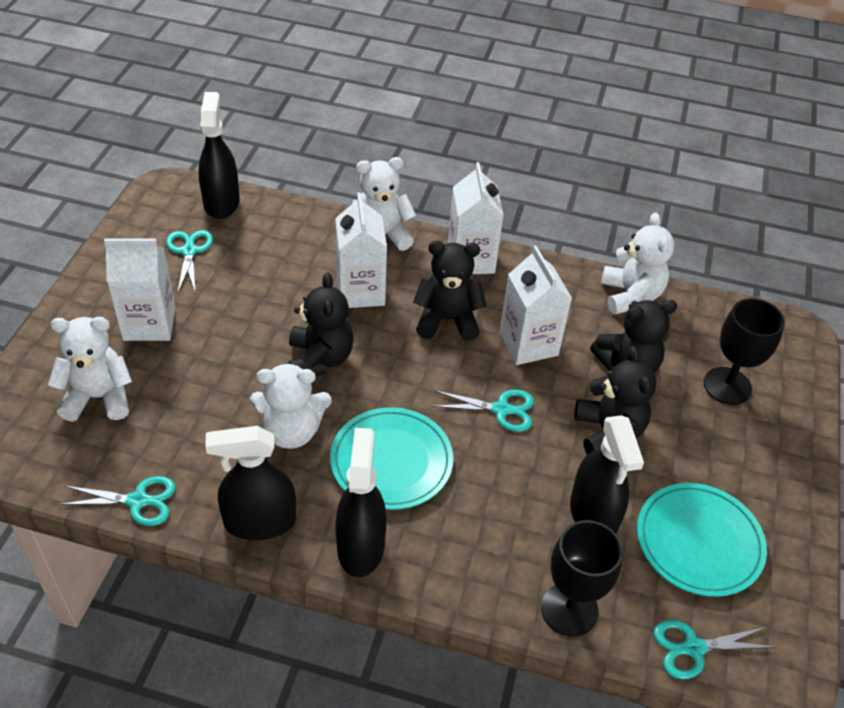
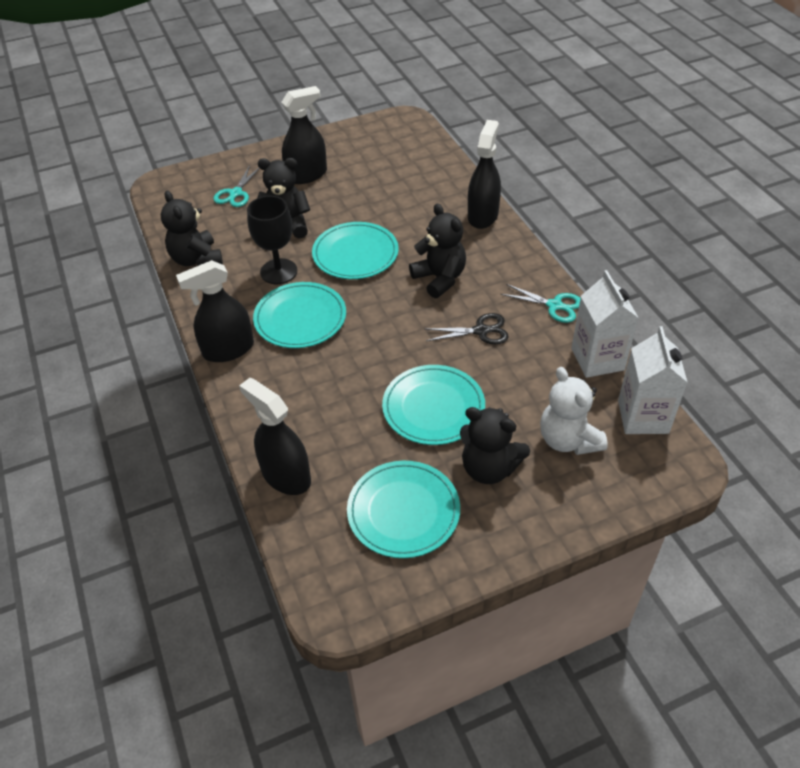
black goblet: 2 -> 1
black scissors: 0 -> 1
turquoise plate: 2 -> 4
turquoise scissors: 4 -> 2
white carton: 4 -> 2
white teddy bear: 4 -> 1

